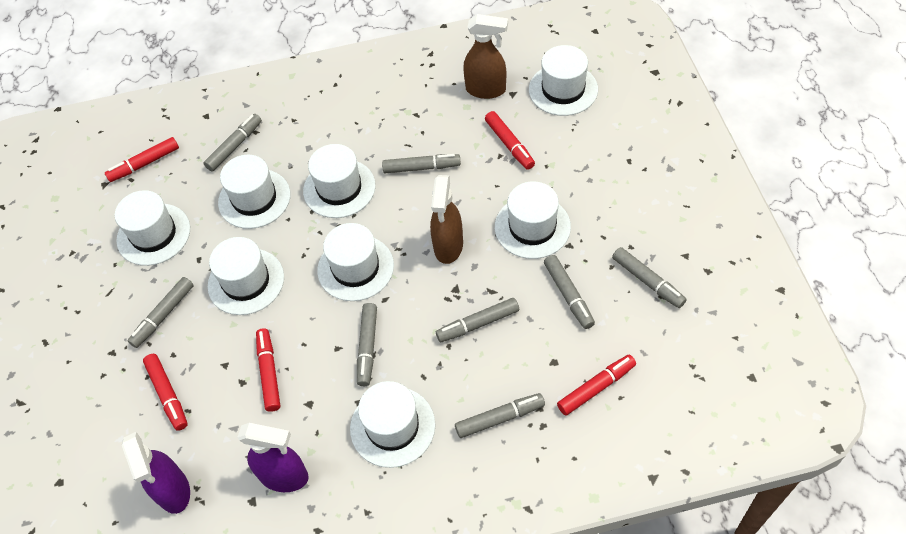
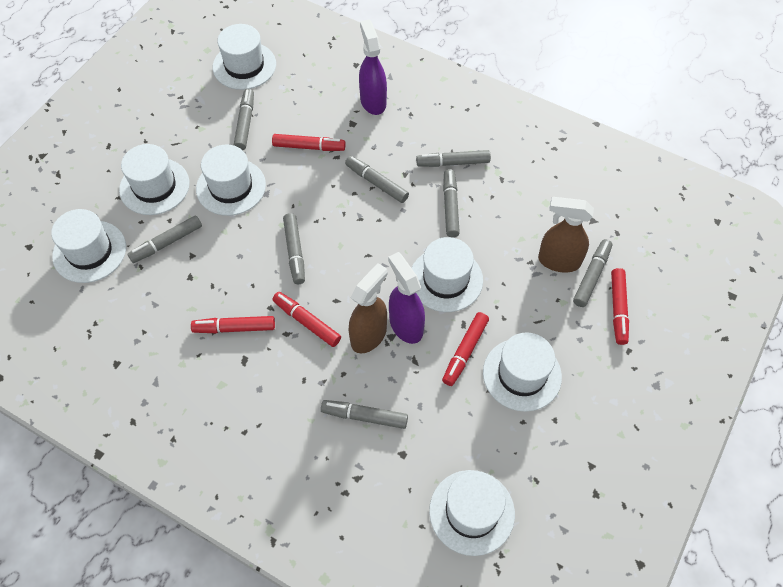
white hat: 8 -> 7

